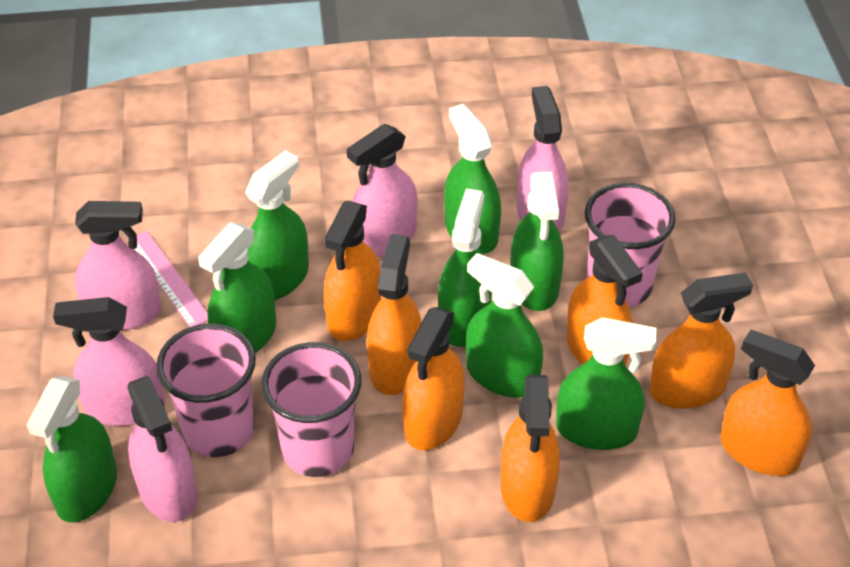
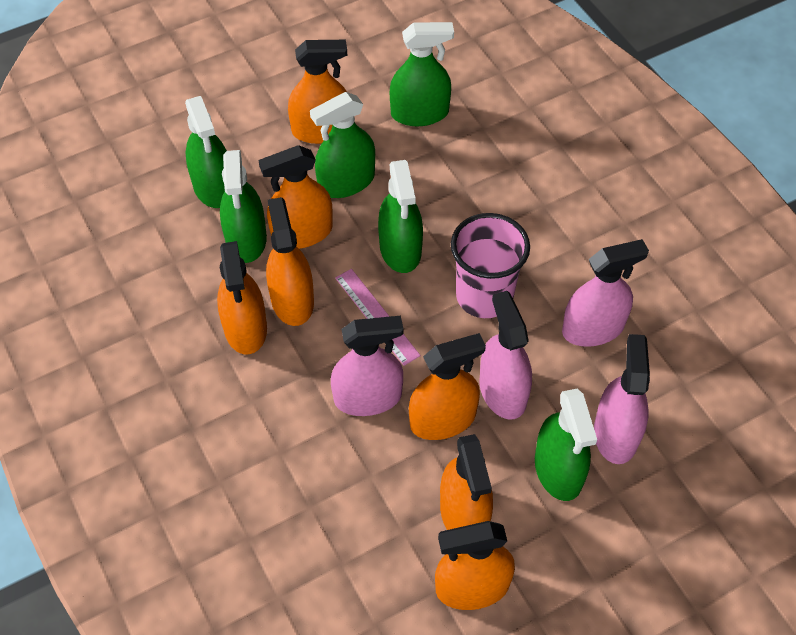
green spray bottle: 8 -> 6
pink cup: 3 -> 1
pink spray bottle: 5 -> 4

